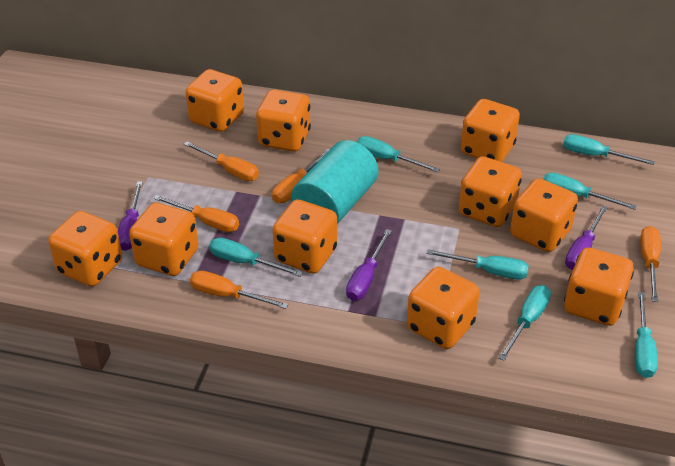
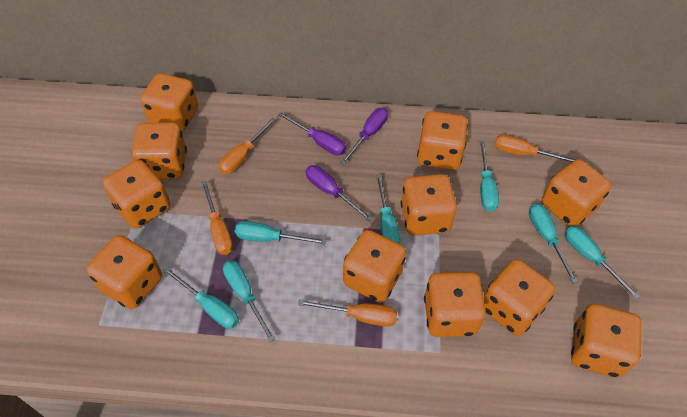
orange dice: 10 -> 11
orange screwdriver: 5 -> 4
turquoise cylinder: 1 -> 0

